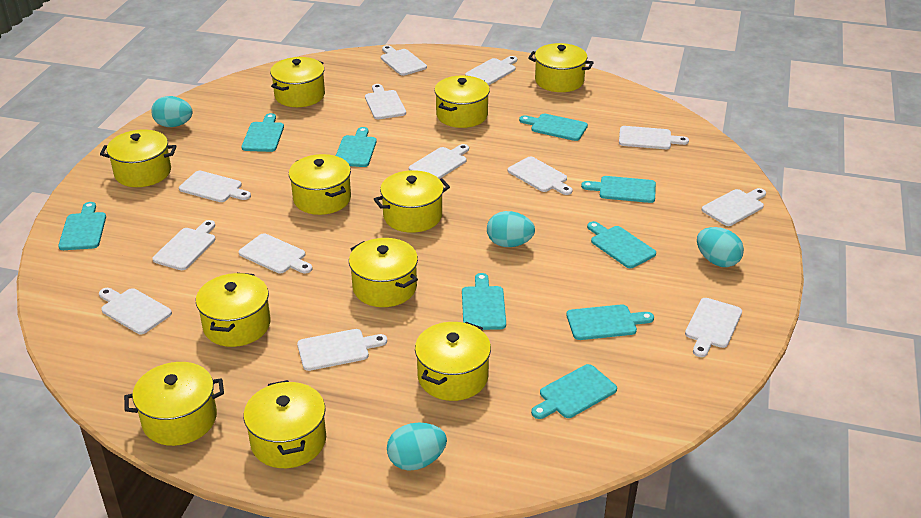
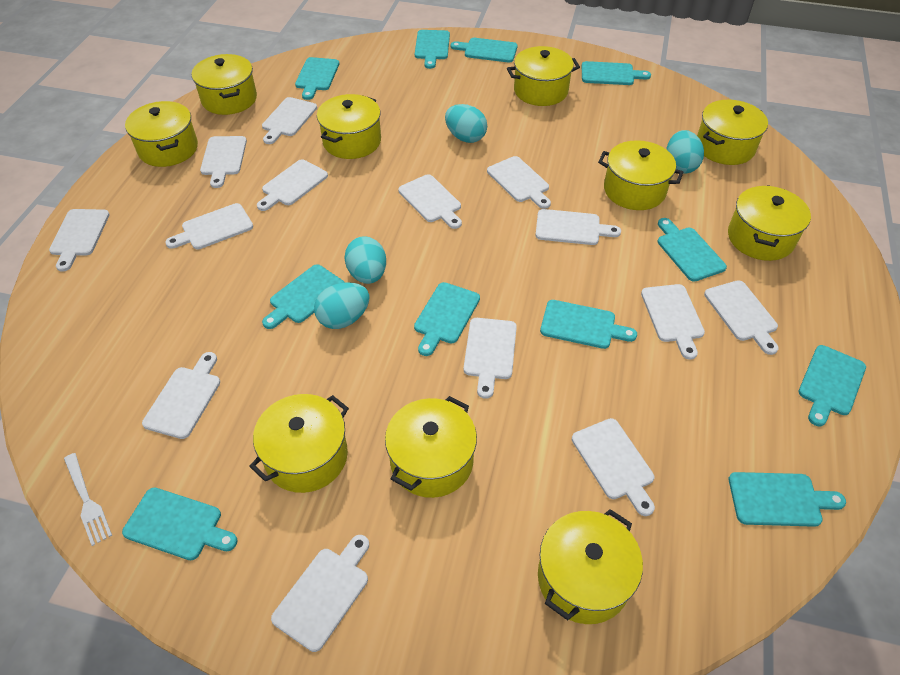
turquoise cutting board: 9 -> 11
white cutting board: 13 -> 14
white fork: 0 -> 1
yellow pot: 11 -> 10

